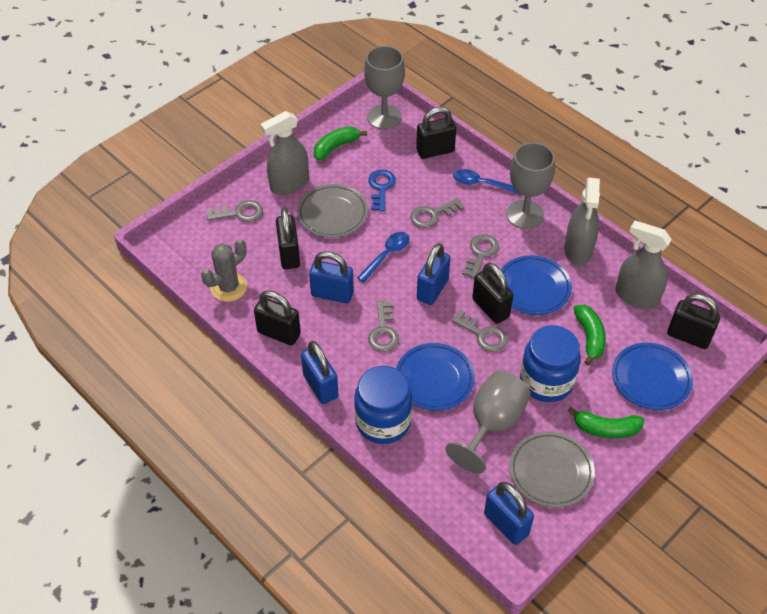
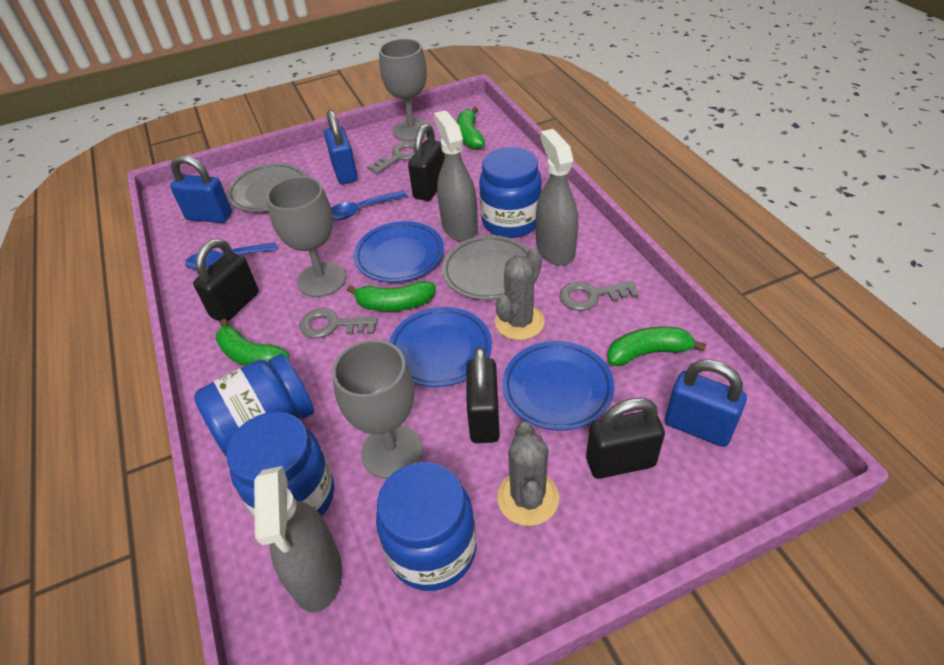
black padlock: 5 -> 4
blue jar: 2 -> 4
blue key: 1 -> 0
blue padlock: 4 -> 3
green banana: 3 -> 4
grey cactus: 1 -> 2
grey key: 5 -> 3

